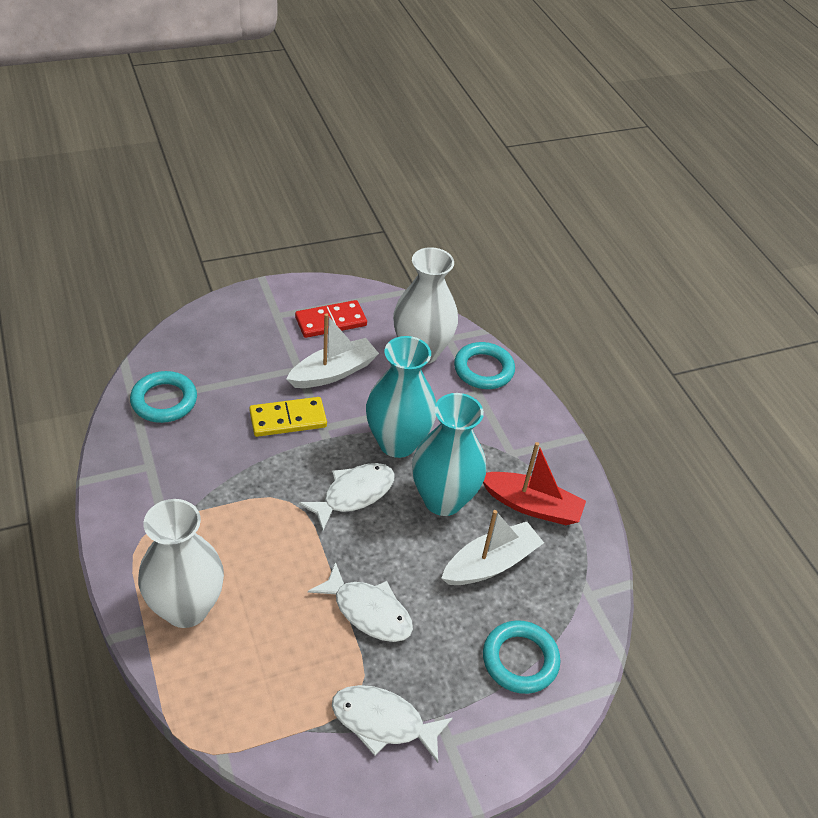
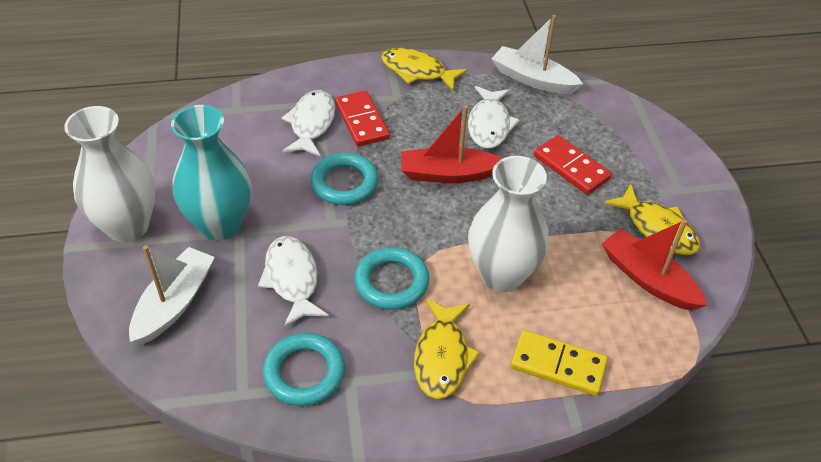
red boat: 1 -> 2
red domino: 1 -> 2
turquoise vase: 2 -> 1
yellow fish: 0 -> 3

